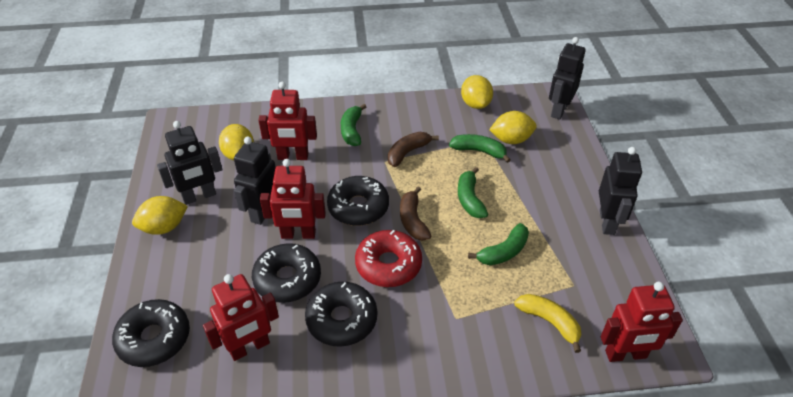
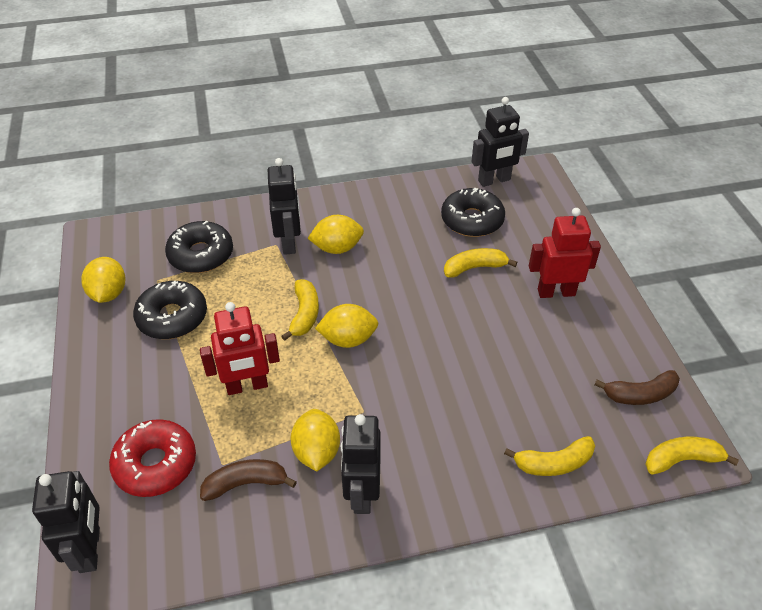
black donut: 4 -> 3
green banana: 4 -> 0
red robot: 4 -> 2
yellow banana: 1 -> 4

